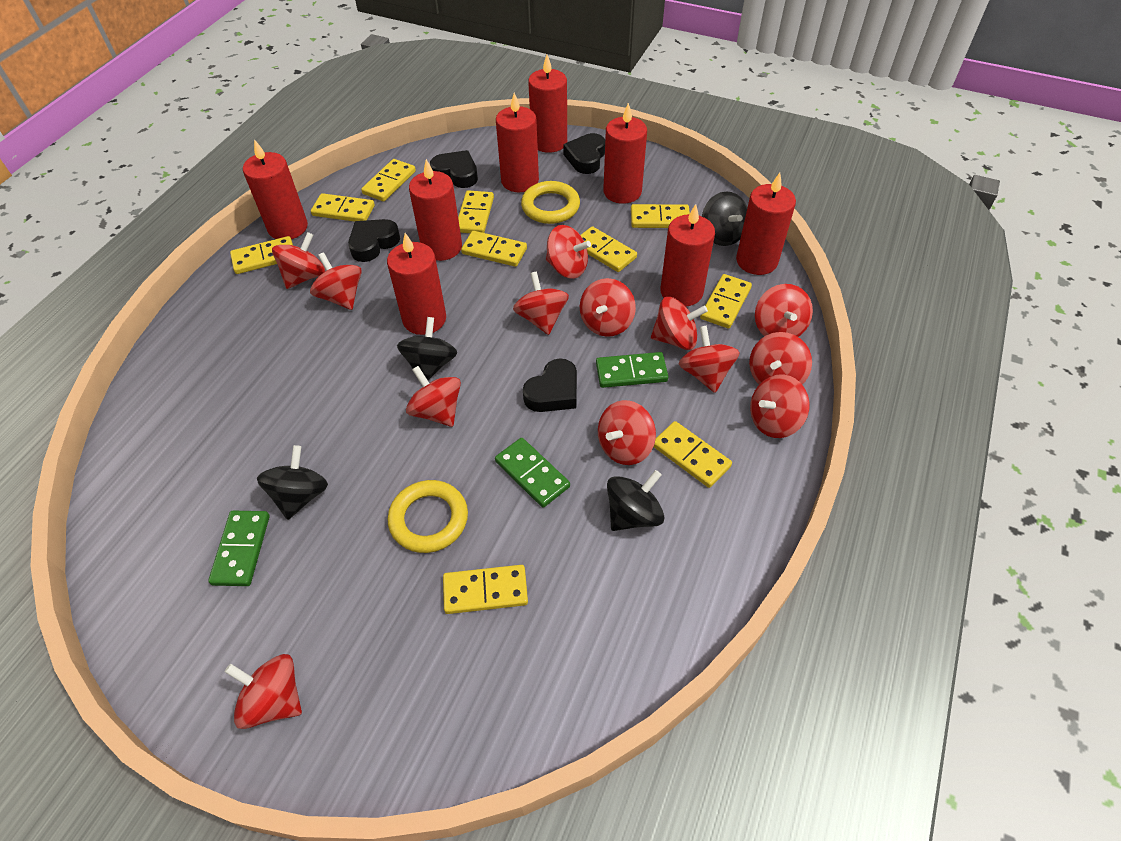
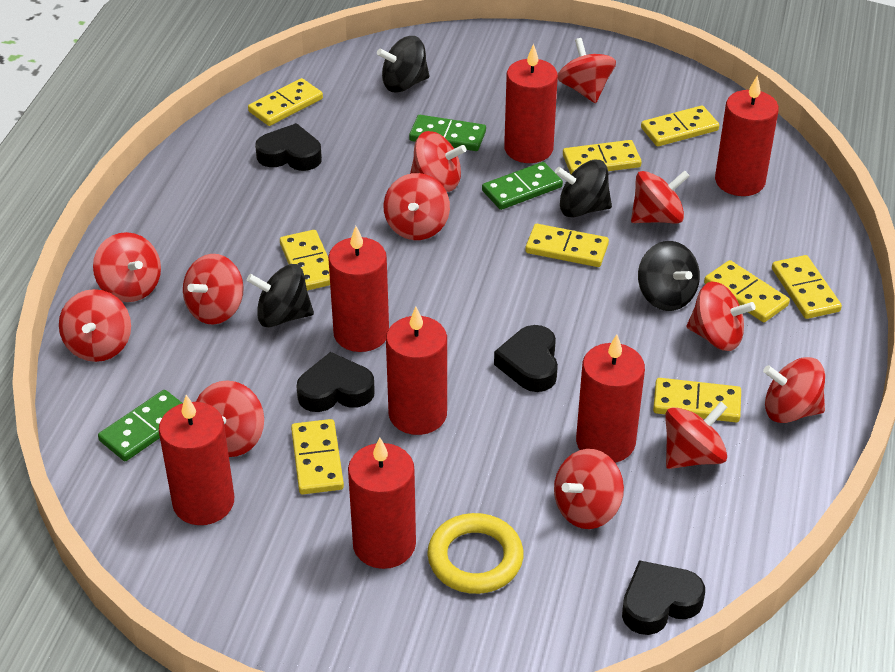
red candle: 8 -> 7
red spinning top: 13 -> 12
yellow domino: 10 -> 9
yellow ring: 2 -> 1

